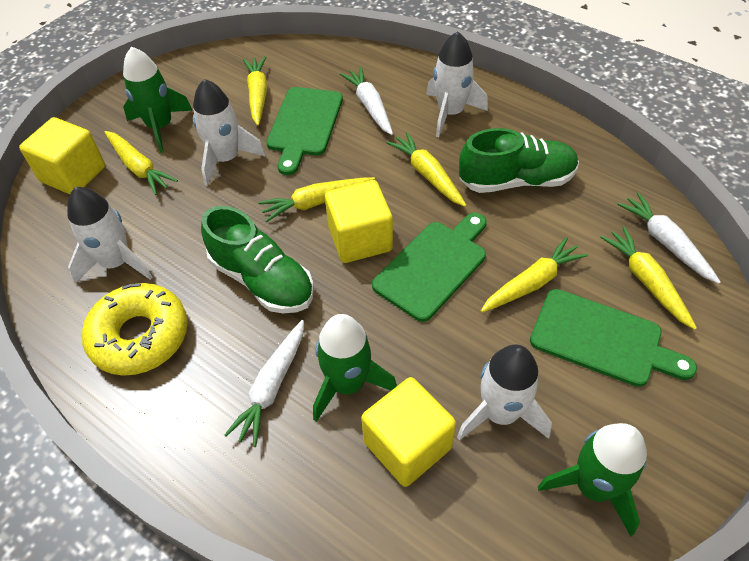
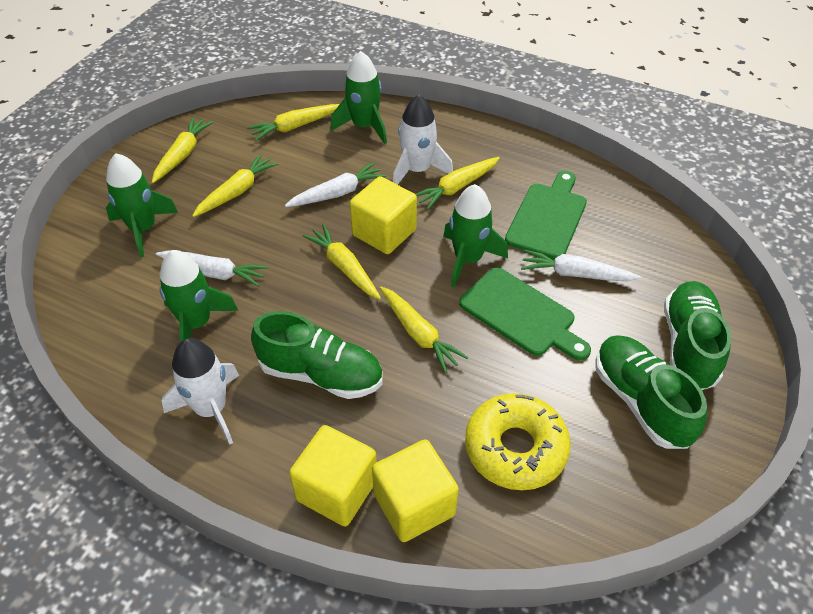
green cutting board: 3 -> 2
green rocket: 3 -> 4
green shoe: 2 -> 3
white rocket: 4 -> 2

